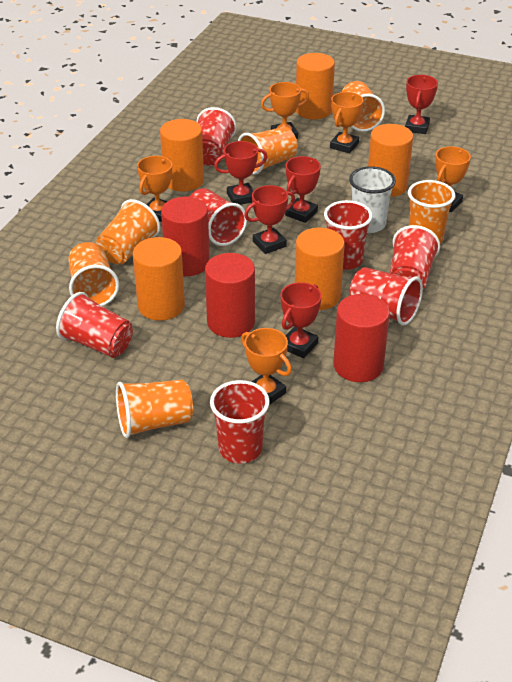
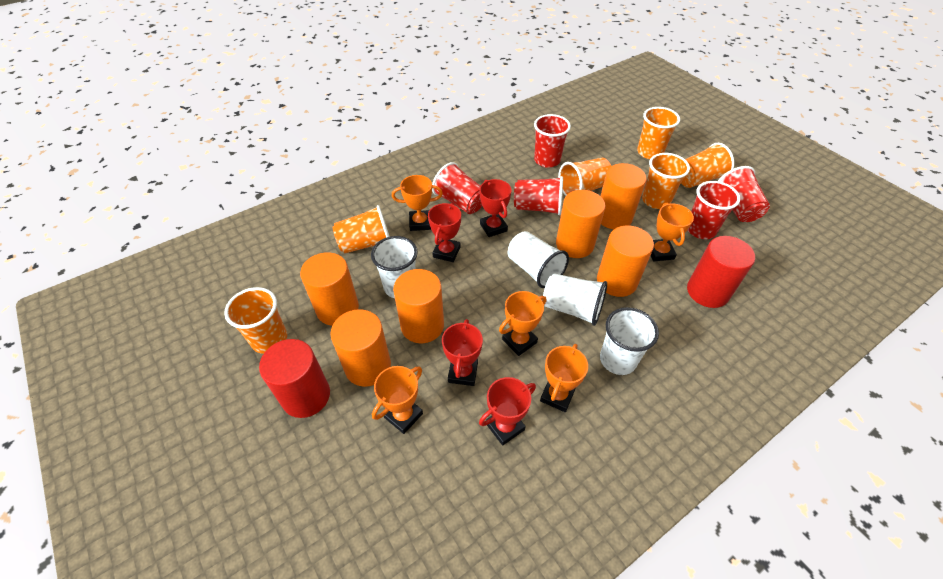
orange cylinder: 5 -> 6
red cup: 7 -> 5
red cylinder: 3 -> 2
red trophy: 5 -> 4
white cup: 1 -> 4

